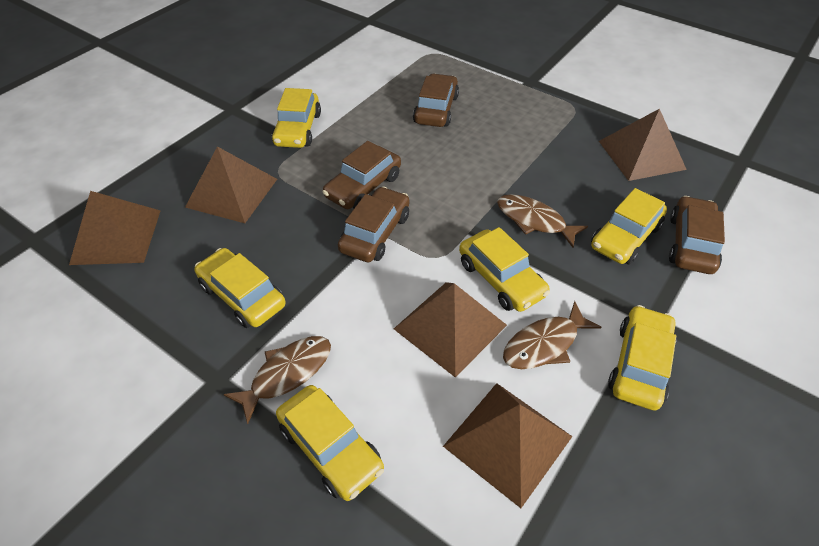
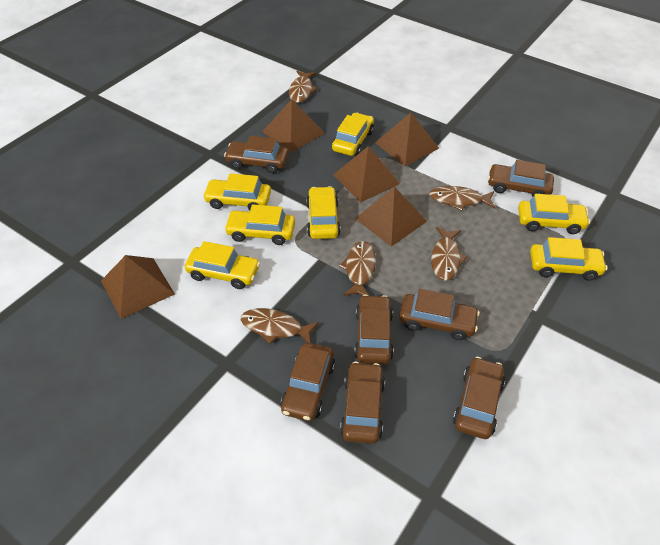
brown car: 4 -> 7
brown fish: 3 -> 5
yellow car: 6 -> 7

